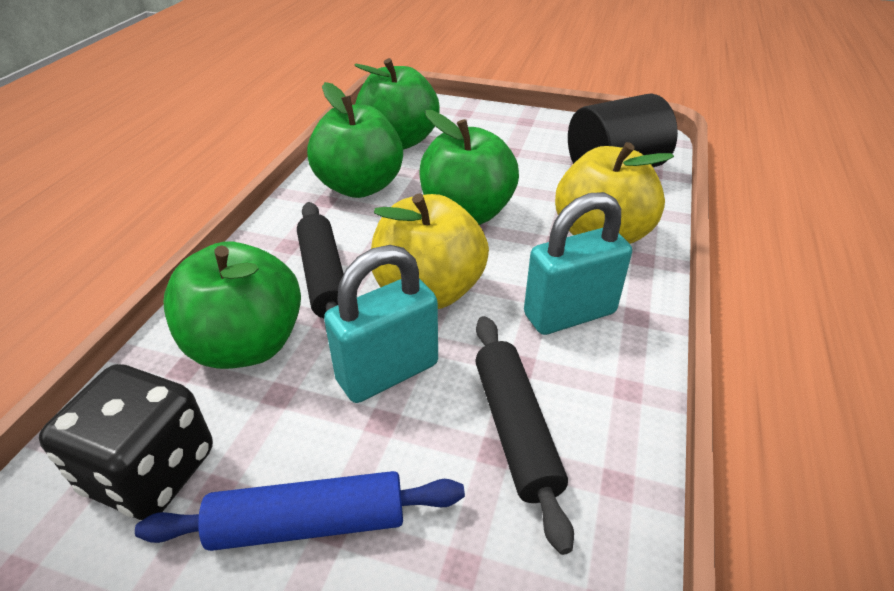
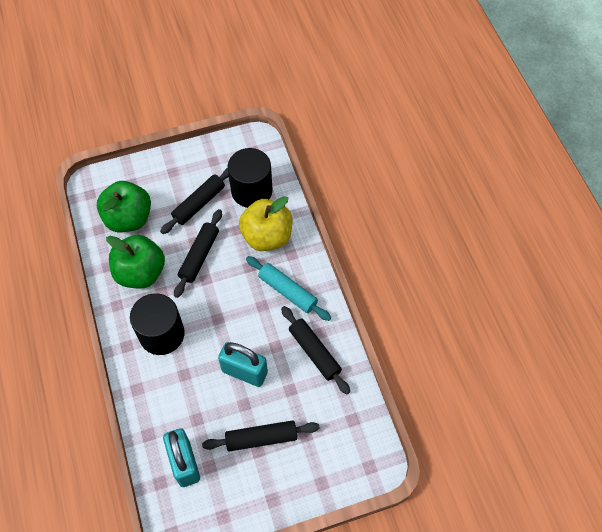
black cylinder: 1 -> 2
black dice: 1 -> 0
black rolling pin: 2 -> 4
blue rolling pin: 1 -> 0
green apple: 4 -> 2
turquoise rolling pin: 0 -> 1
yellow apple: 2 -> 1

